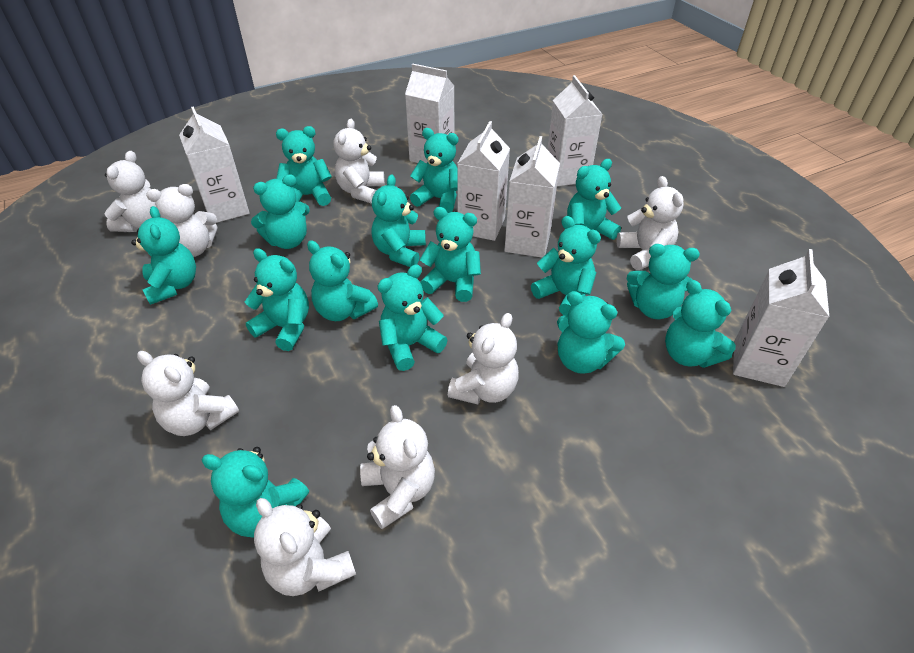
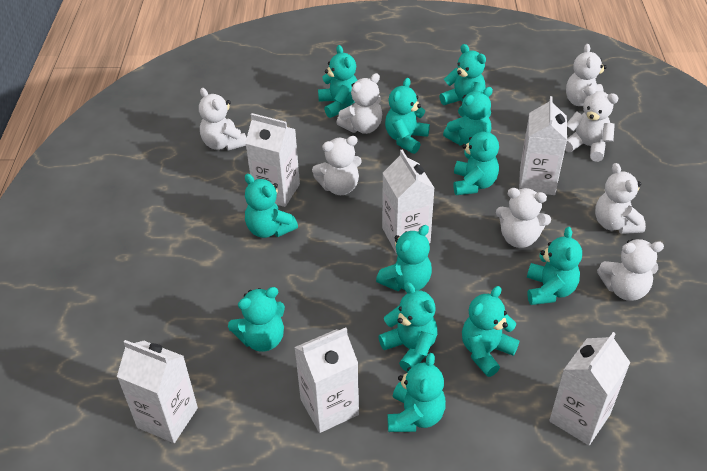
turquoise teddy bear: 15 -> 12

